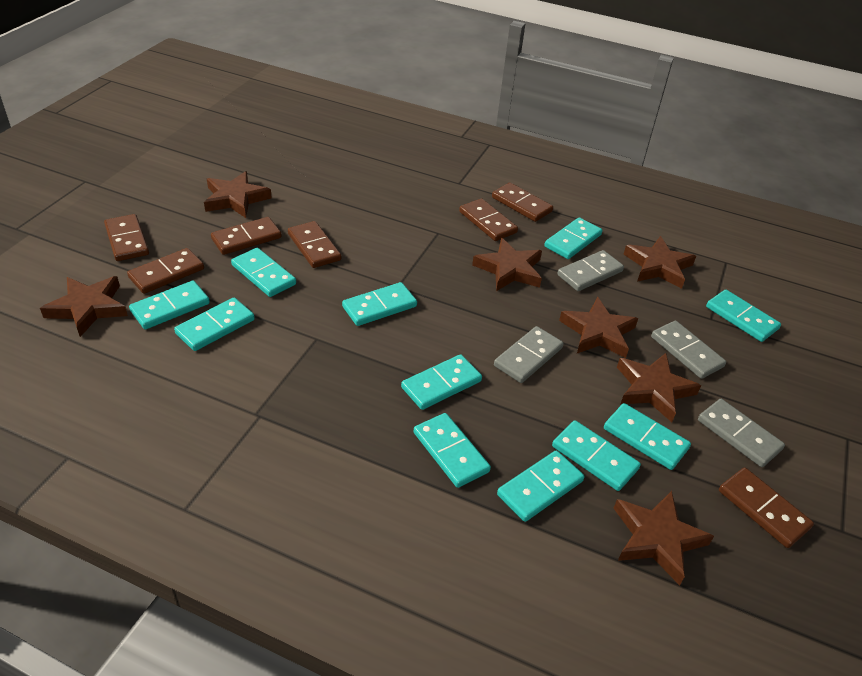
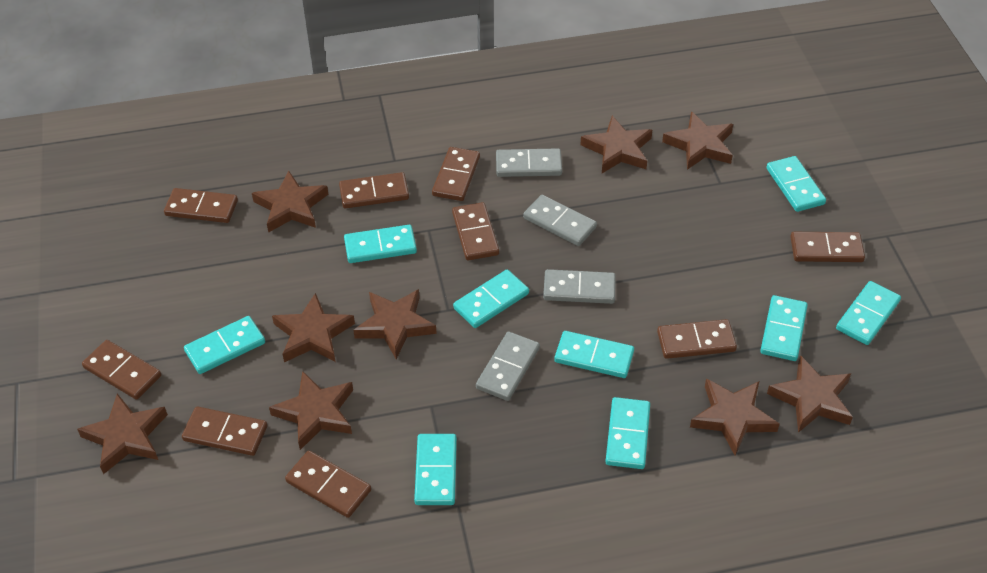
brown domino: 7 -> 9
brown star: 7 -> 9
turquoise domino: 11 -> 9

